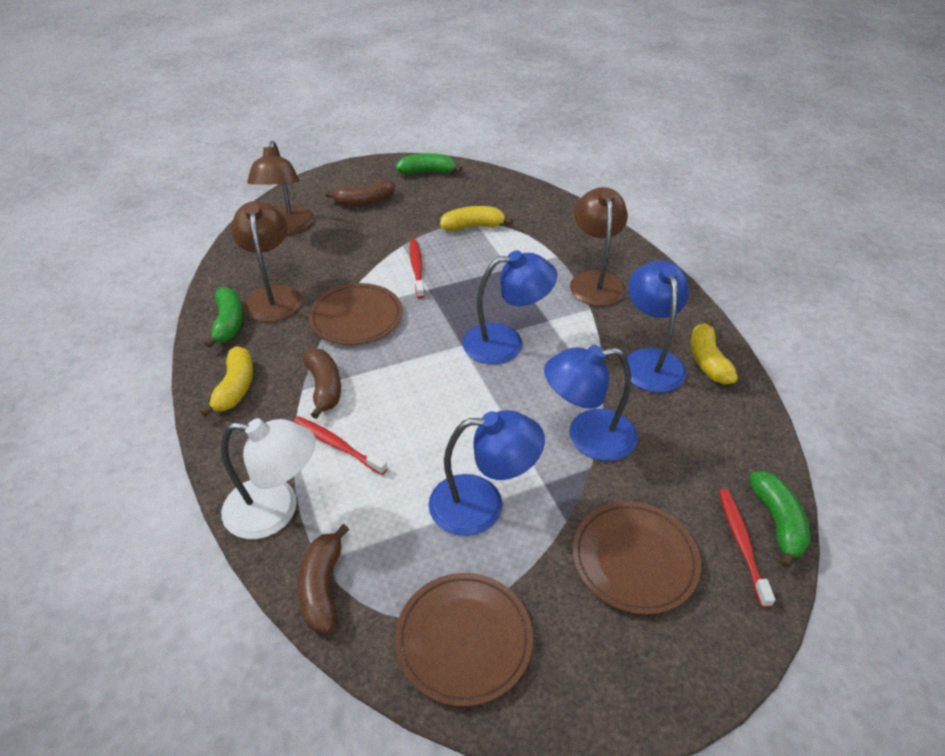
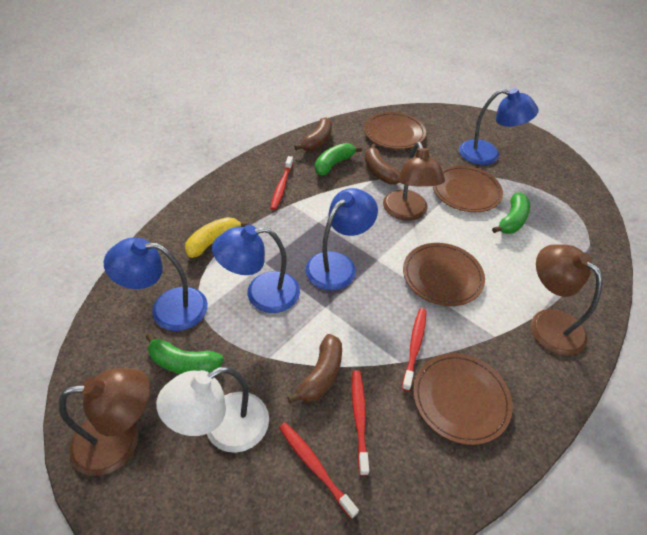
brown plate: 3 -> 4
red toothbrush: 3 -> 4
yellow banana: 3 -> 1

